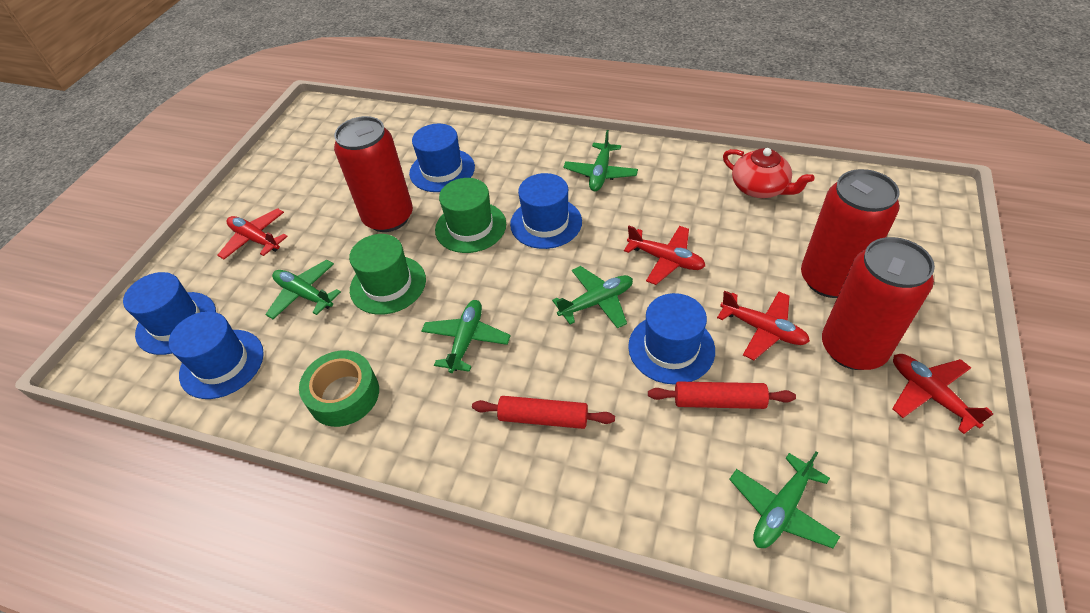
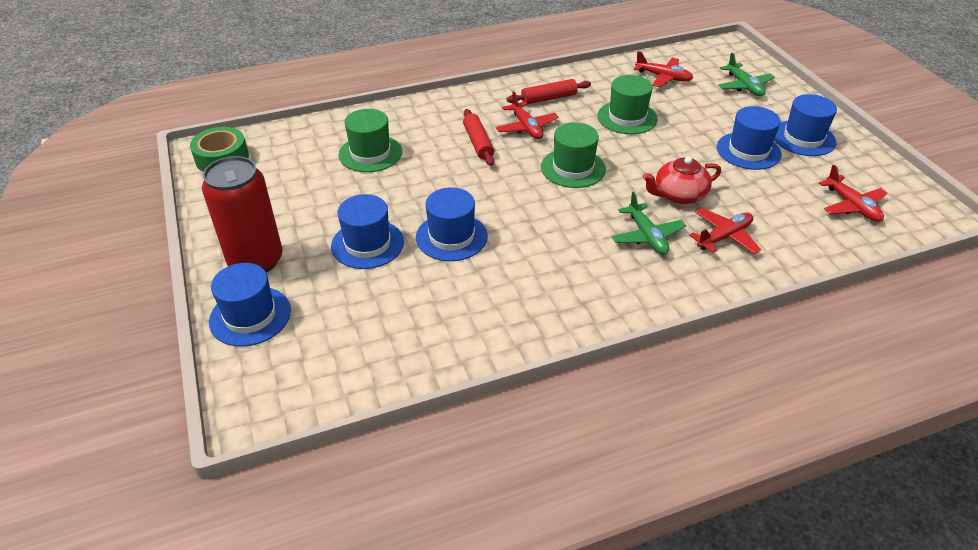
green hat: 2 -> 3
green plane: 5 -> 2
red can: 3 -> 1

